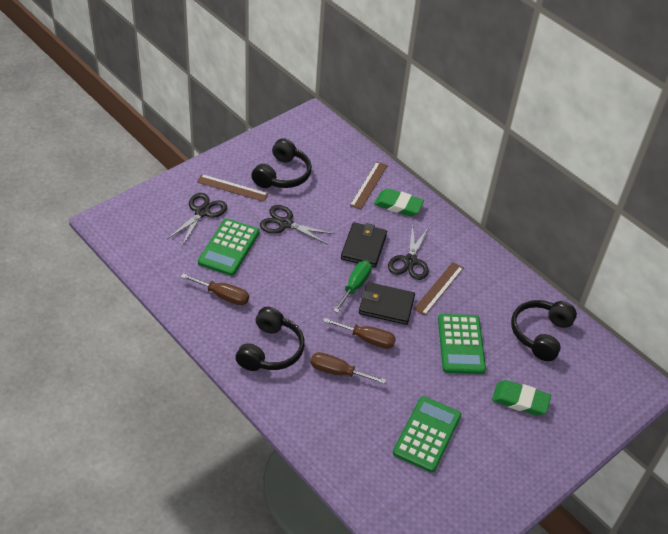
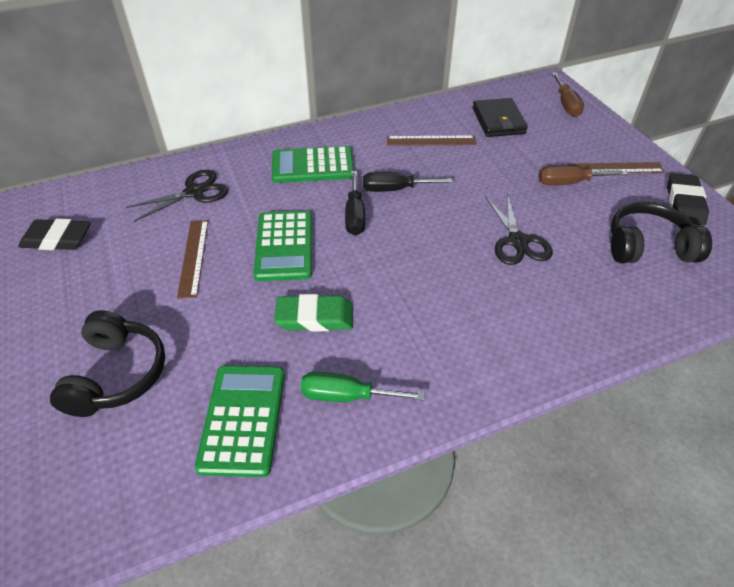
black eraser: 0 -> 2
black headphones: 3 -> 2
black scissors: 3 -> 2
black screwdriver: 0 -> 2
black wallet: 2 -> 1
brown screwdriver: 3 -> 2
green eraser: 2 -> 1

